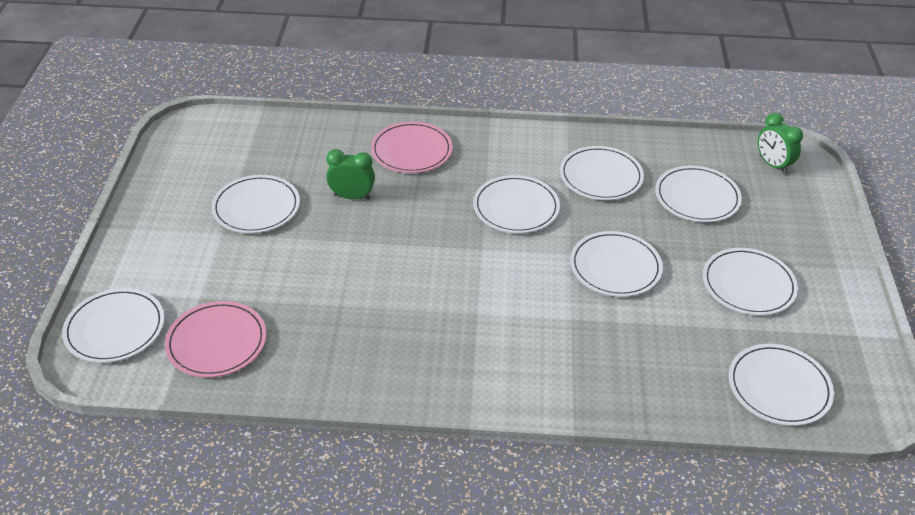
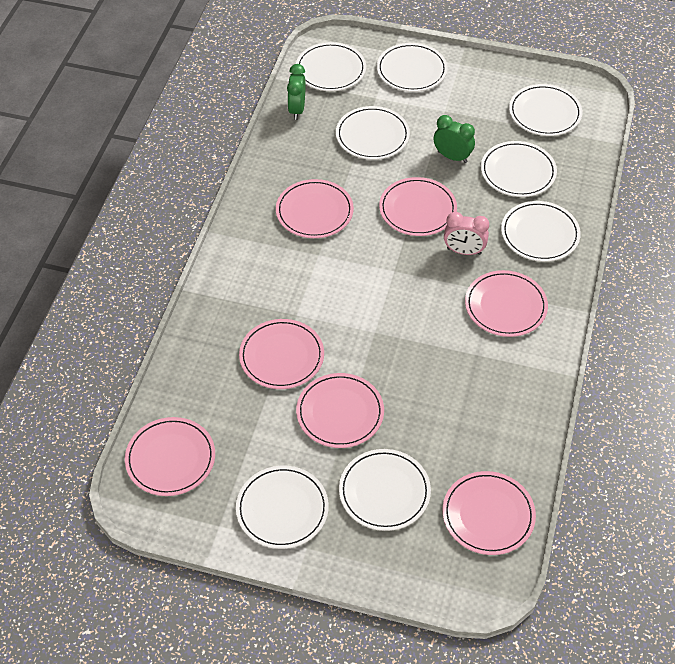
pink clock: 0 -> 1
pink plate: 2 -> 7

